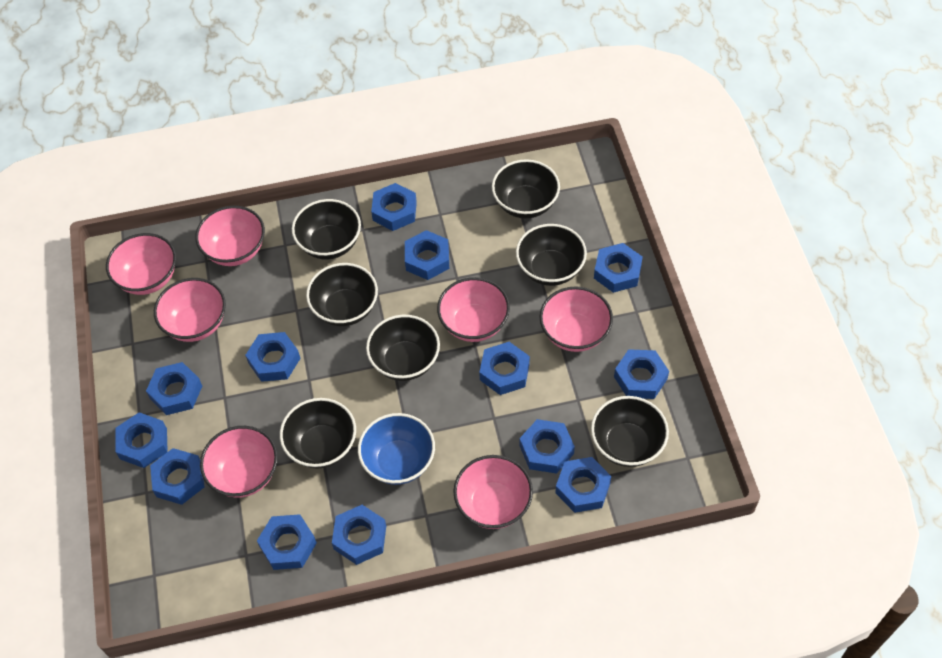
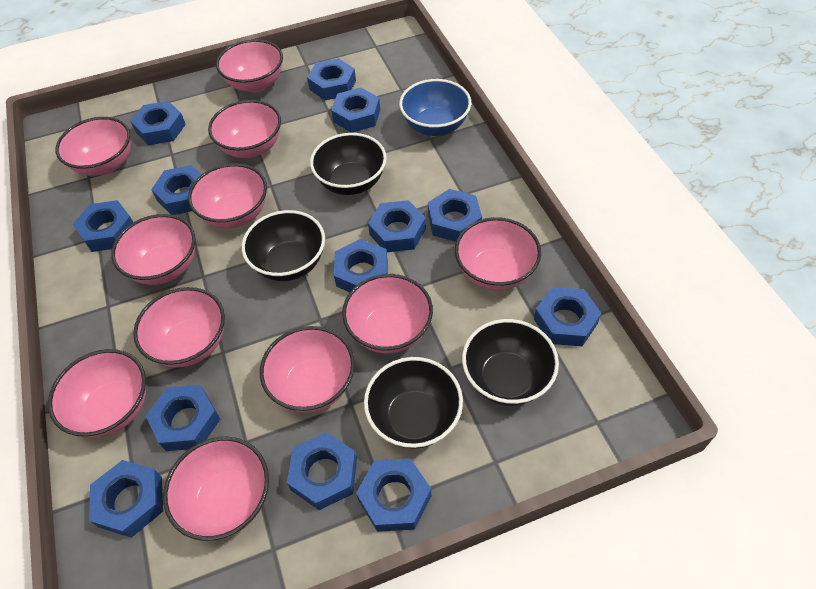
black bowl: 7 -> 4
pink bowl: 7 -> 11

